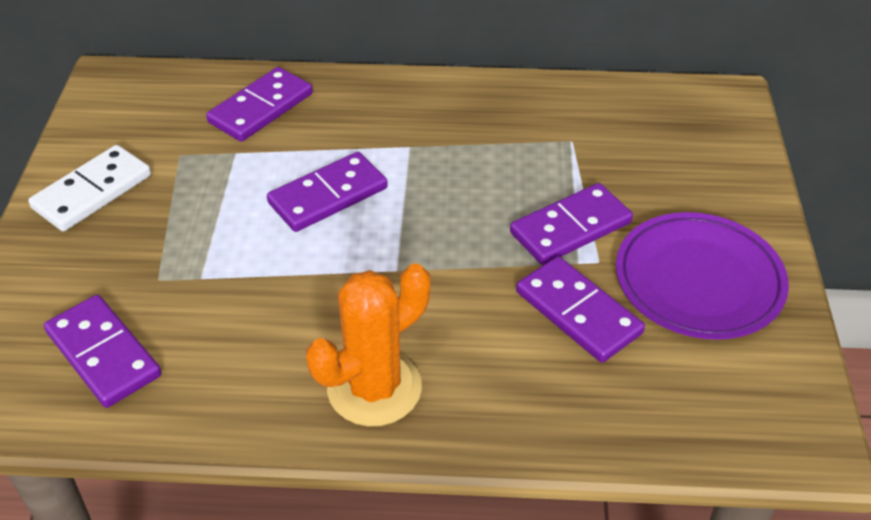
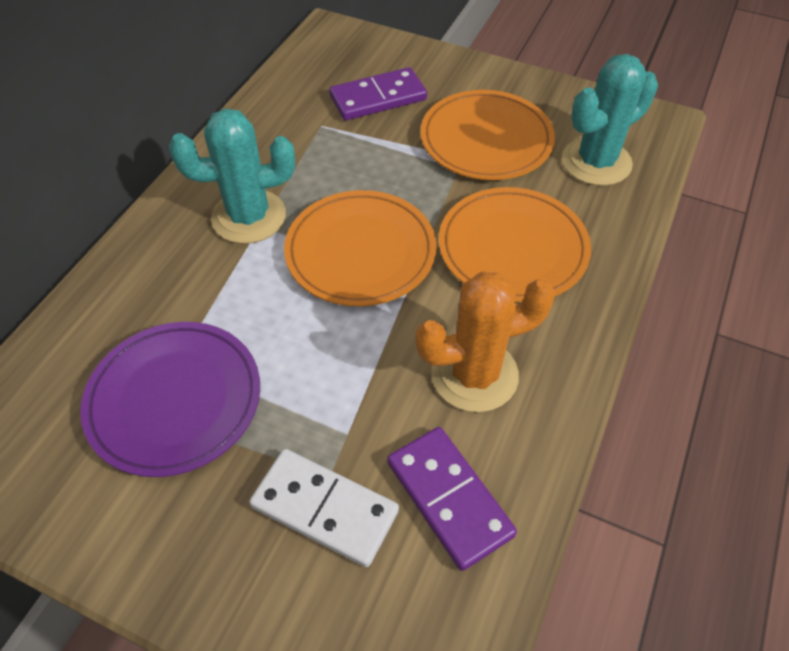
orange plate: 0 -> 3
purple domino: 5 -> 2
turquoise cactus: 0 -> 2

